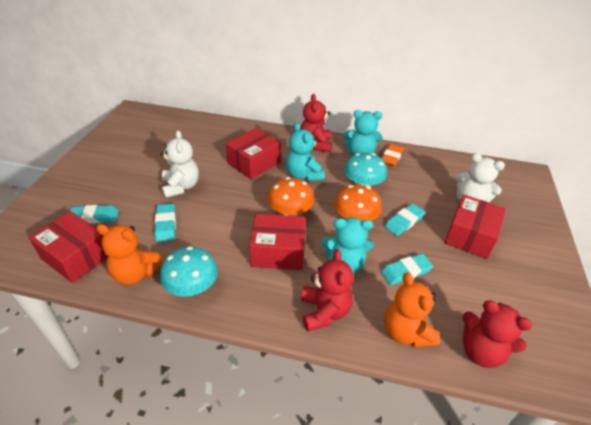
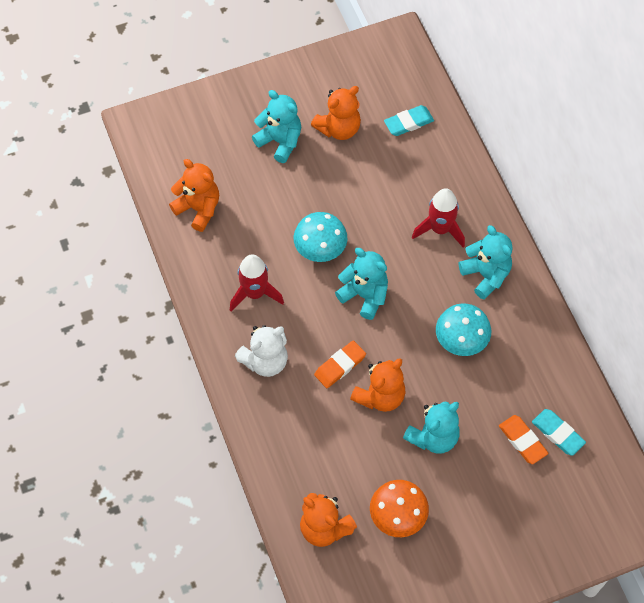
orange eraser: 1 -> 2
orange mushroom: 2 -> 1
orange teddy bear: 2 -> 4
red box: 4 -> 0
red rocket: 0 -> 2
red teddy bear: 3 -> 0
turquoise eraser: 4 -> 2
turquoise teddy bear: 3 -> 4
white teddy bear: 2 -> 1

